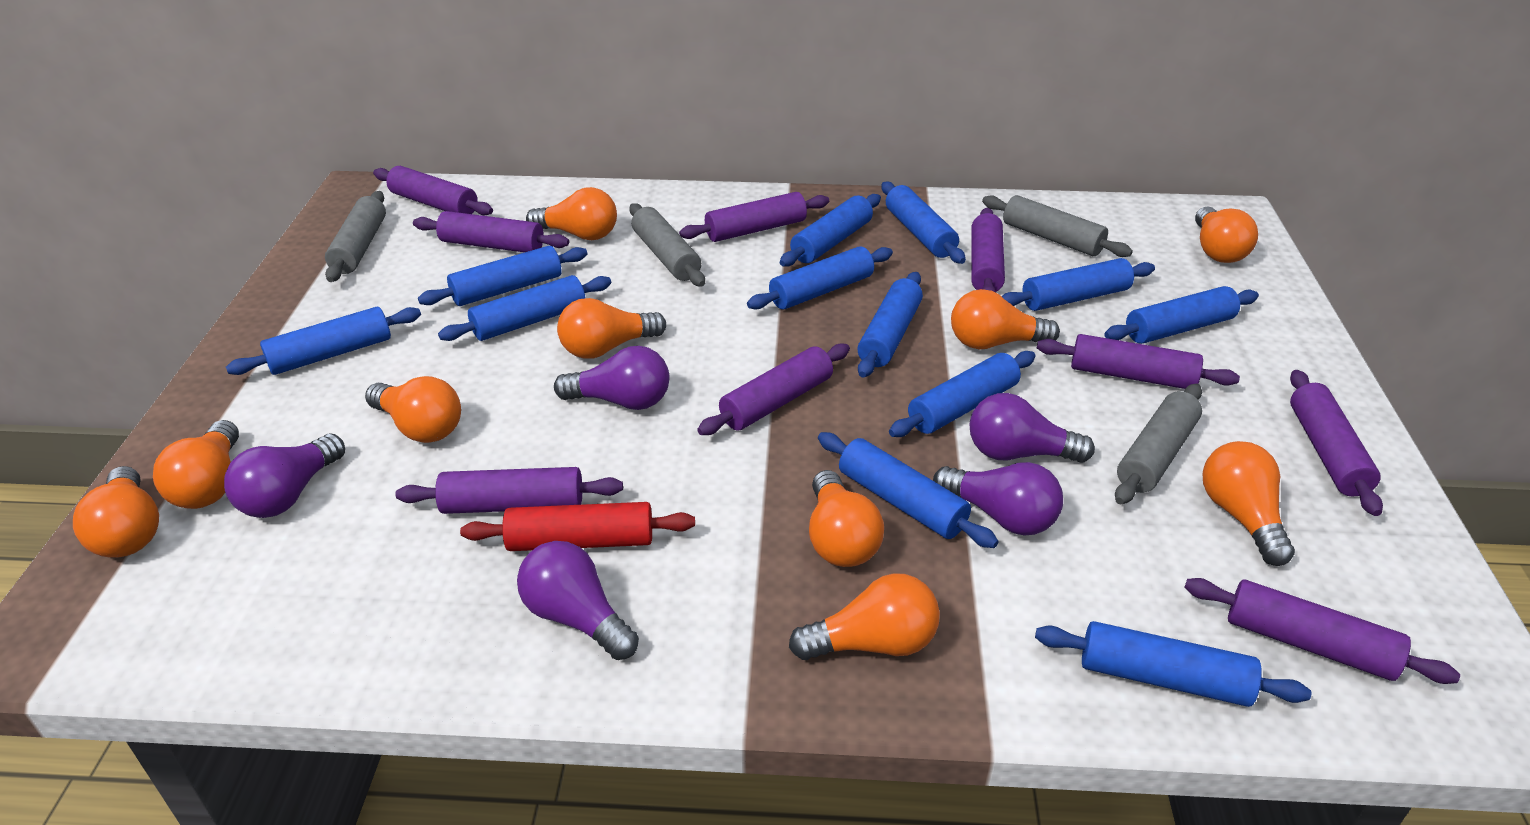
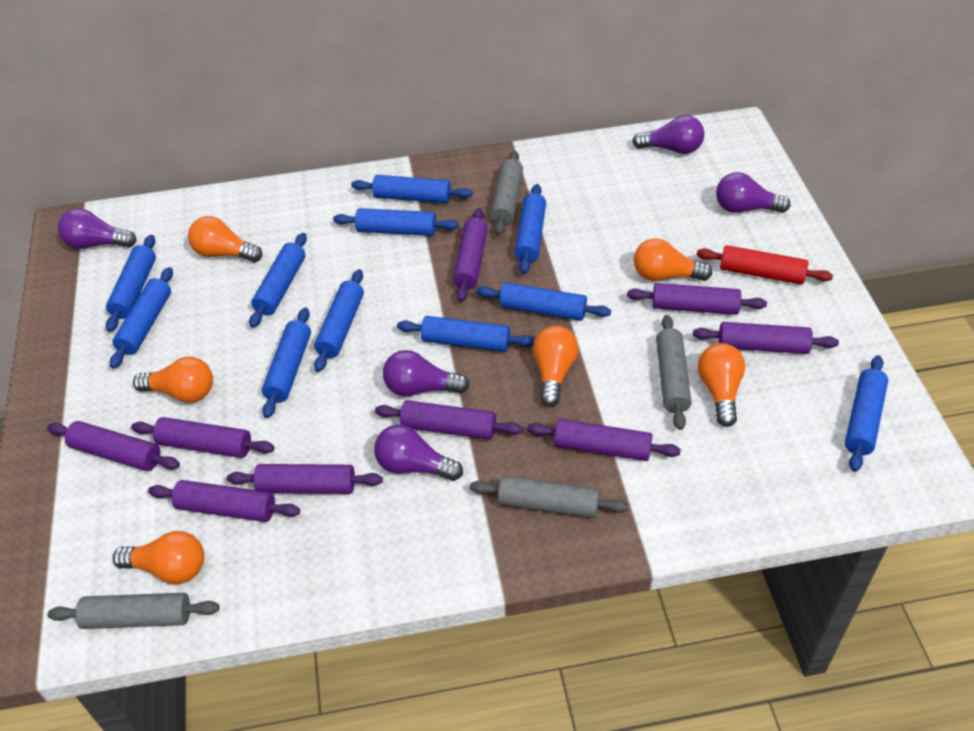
blue rolling pin: 12 -> 11
orange light bulb: 10 -> 6

